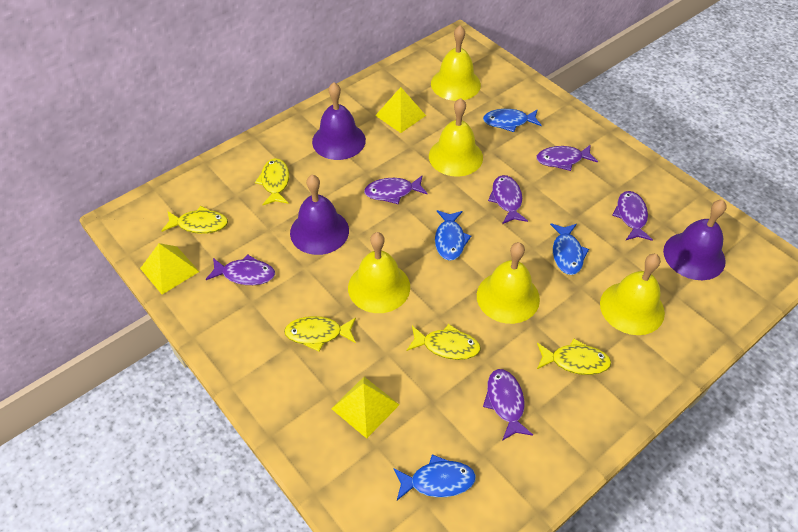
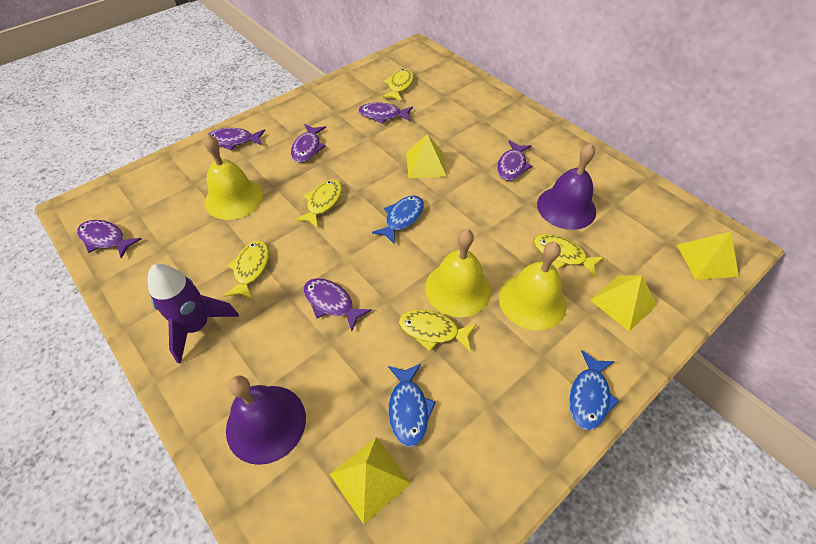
blue fish: 4 -> 3
purple bell: 3 -> 2
purple rocket: 0 -> 1
yellow bell: 5 -> 3
yellow pyramid: 3 -> 4

